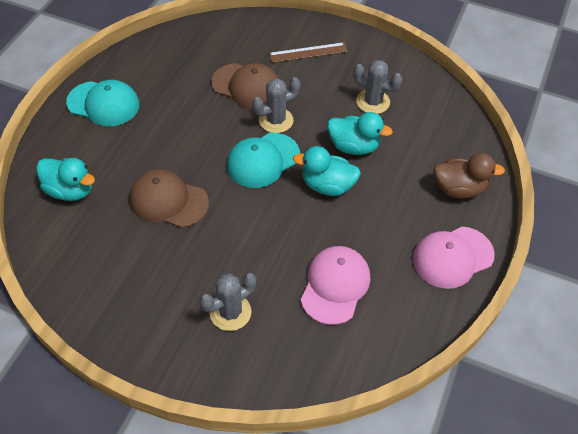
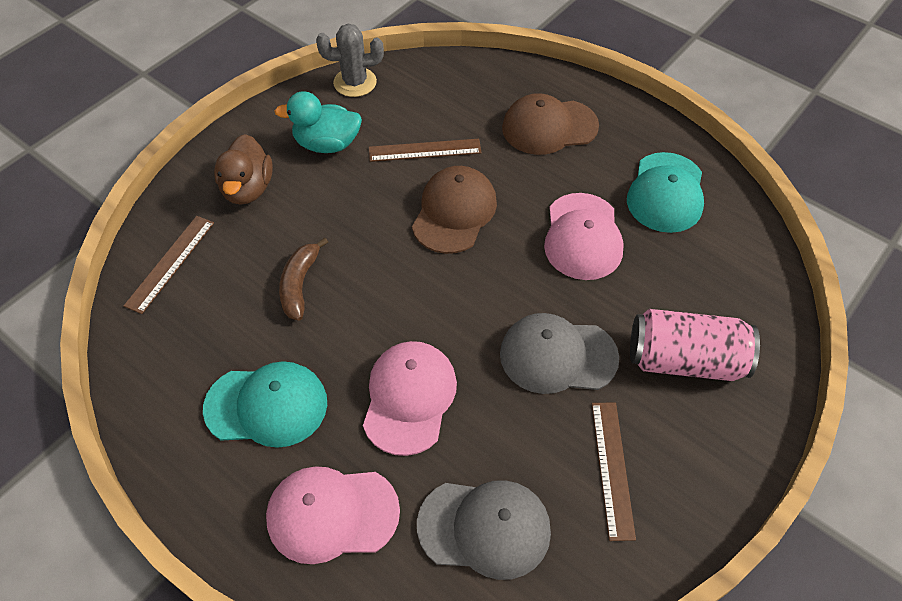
brown banana: 0 -> 1
brown ruler: 1 -> 3
grey cactus: 3 -> 1
grey cap: 0 -> 2
pink can: 0 -> 1
pink cap: 2 -> 3
turquoise duck: 3 -> 1

